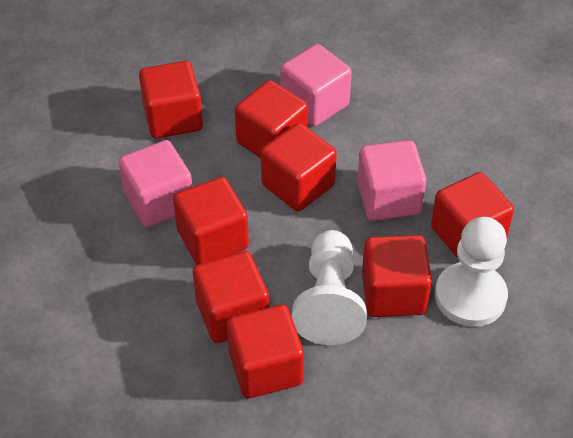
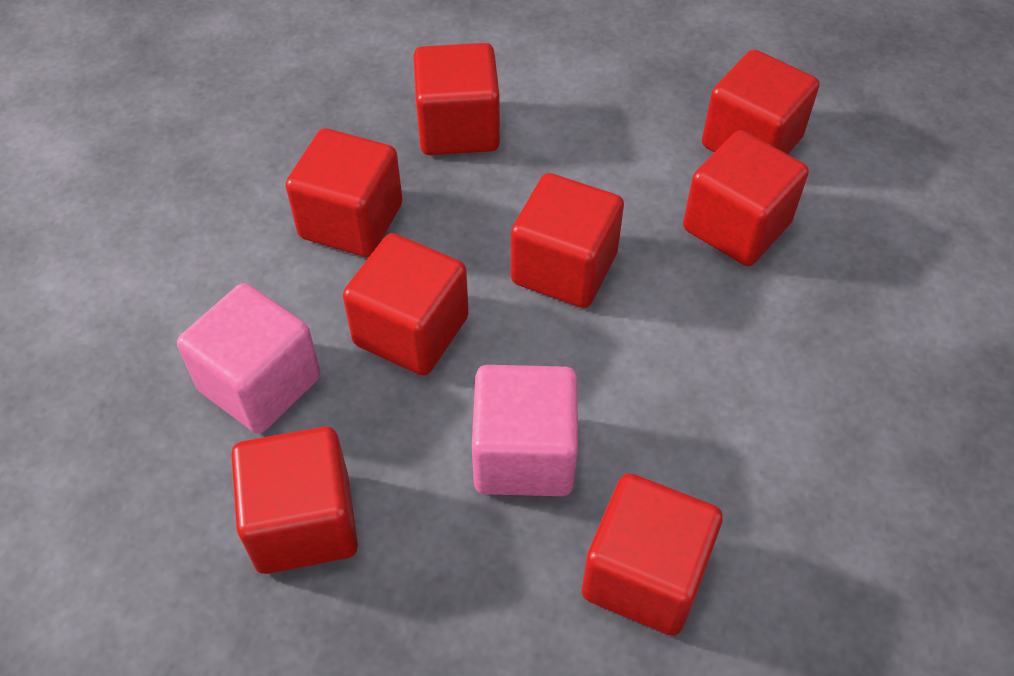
pink cube: 3 -> 2
white pawn: 2 -> 0

